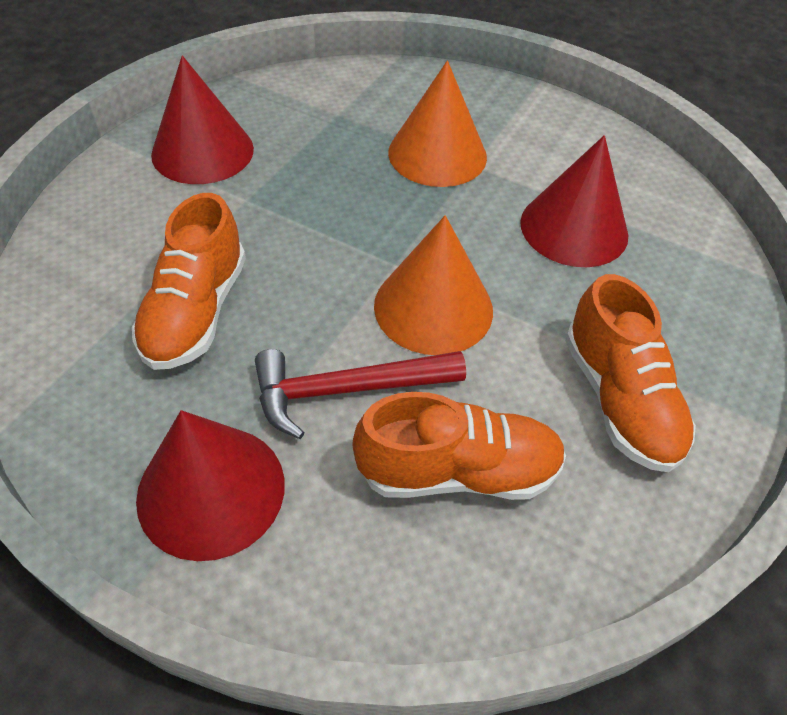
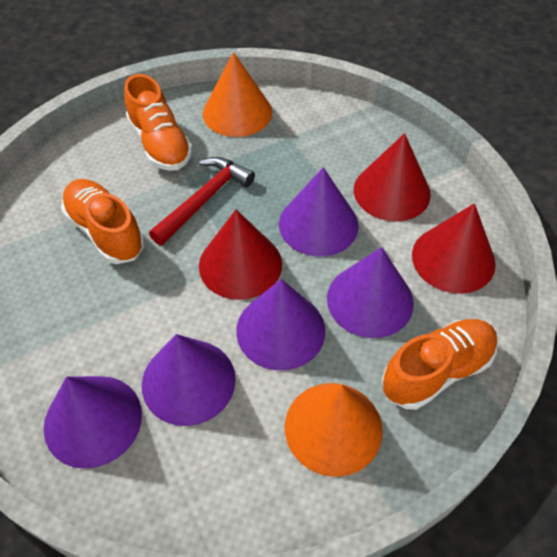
purple cone: 0 -> 5

